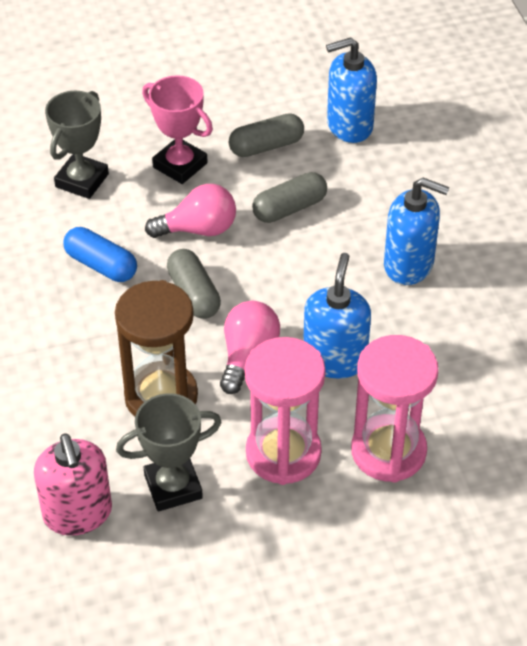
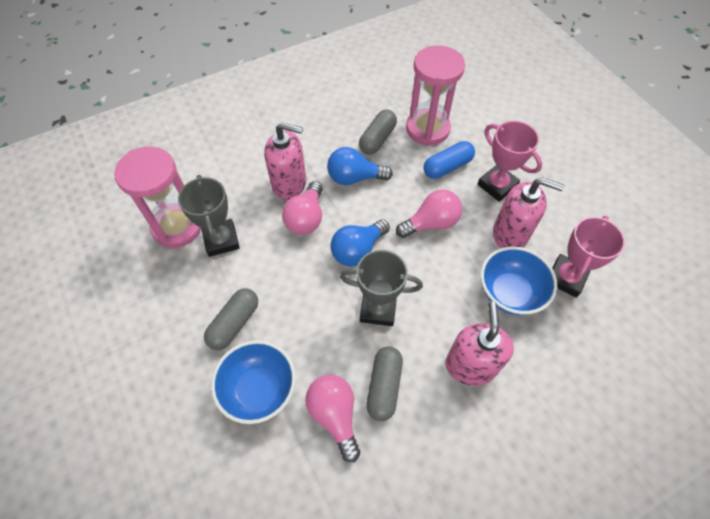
blue bowl: 0 -> 2
blue light bulb: 0 -> 2
blue soap dispenser: 3 -> 0
brown hourglass: 1 -> 0
pink light bulb: 2 -> 3
pink soap dispenser: 1 -> 3
pink trophy: 1 -> 2

